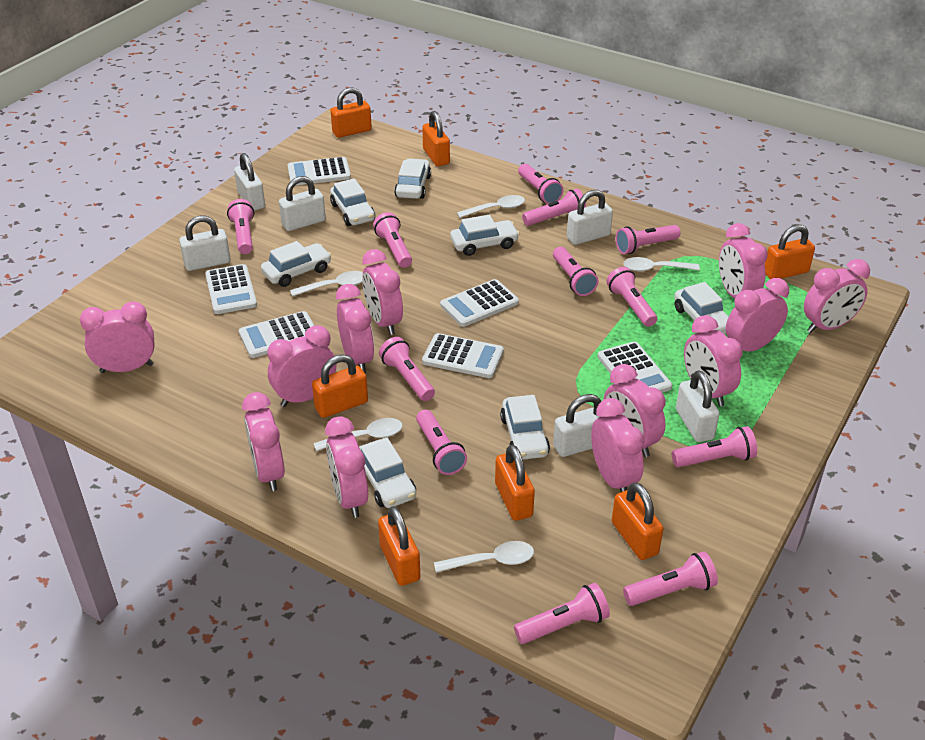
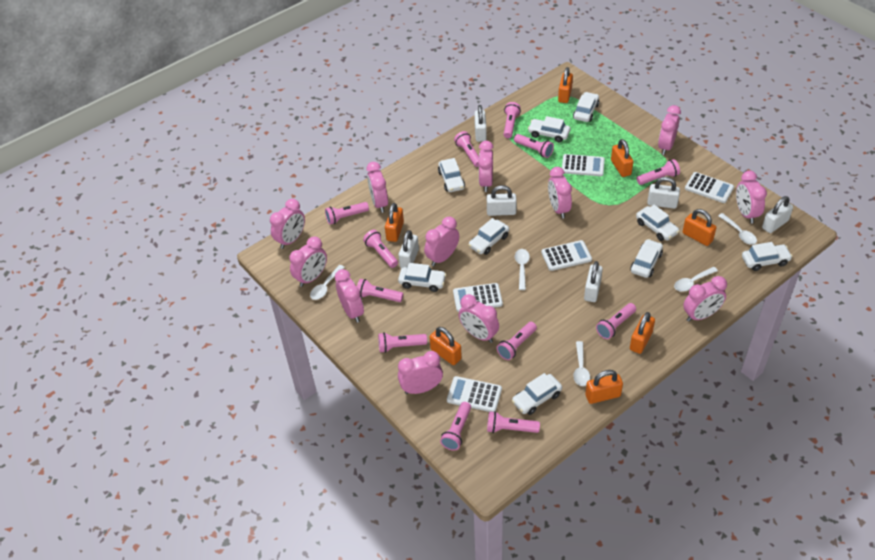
white calculator: 6 -> 5
white car: 7 -> 9

